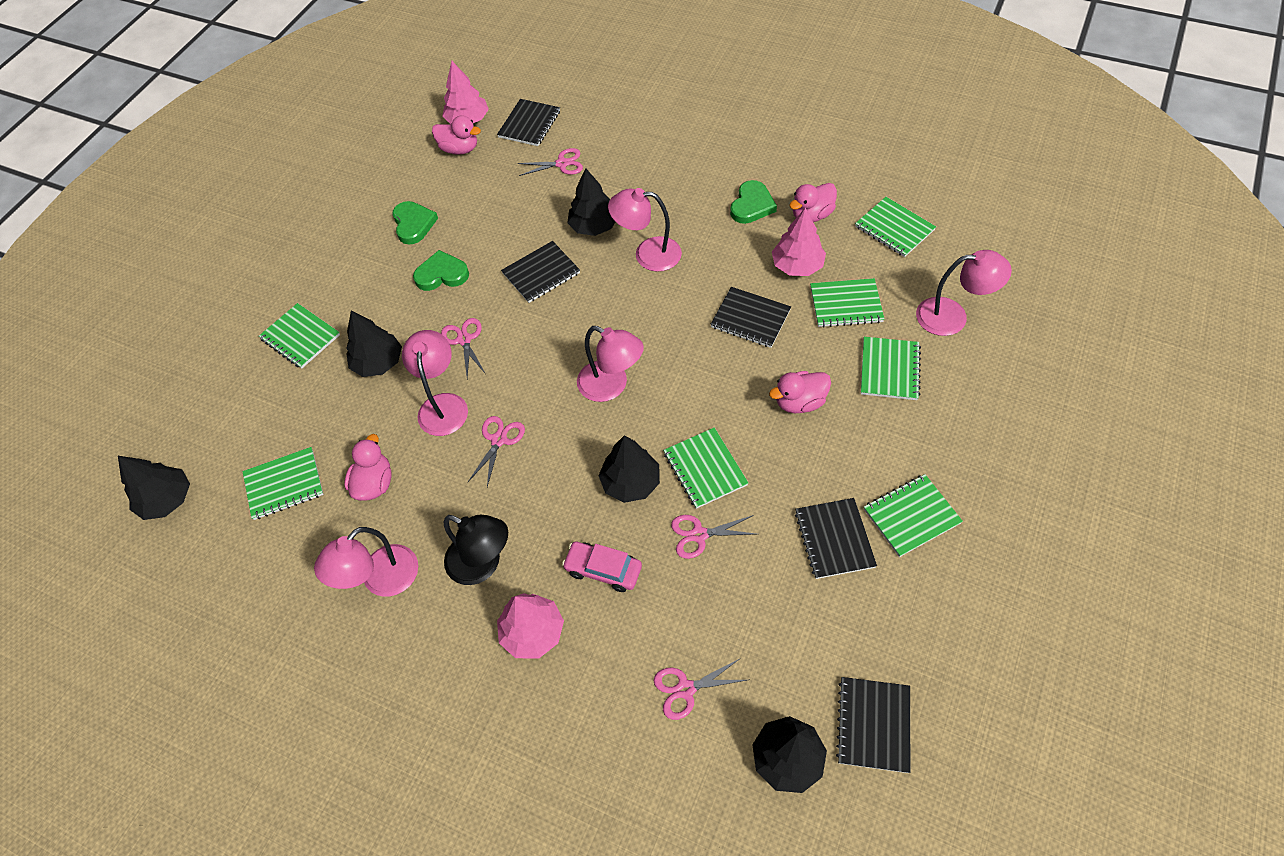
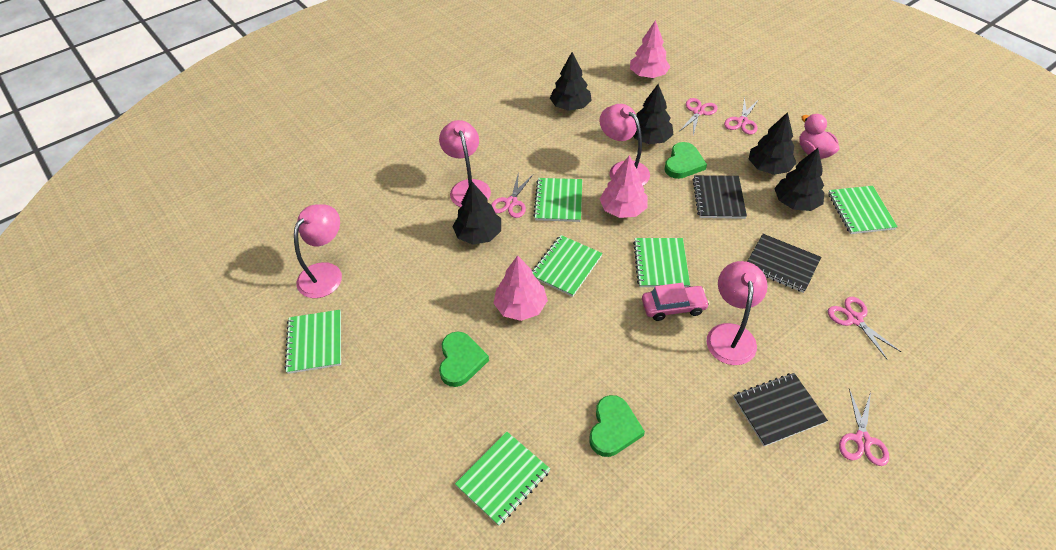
black lamp: 1 -> 0
black notebook: 5 -> 3
green notebook: 7 -> 6
pink duck: 4 -> 1
pink lamp: 5 -> 4

